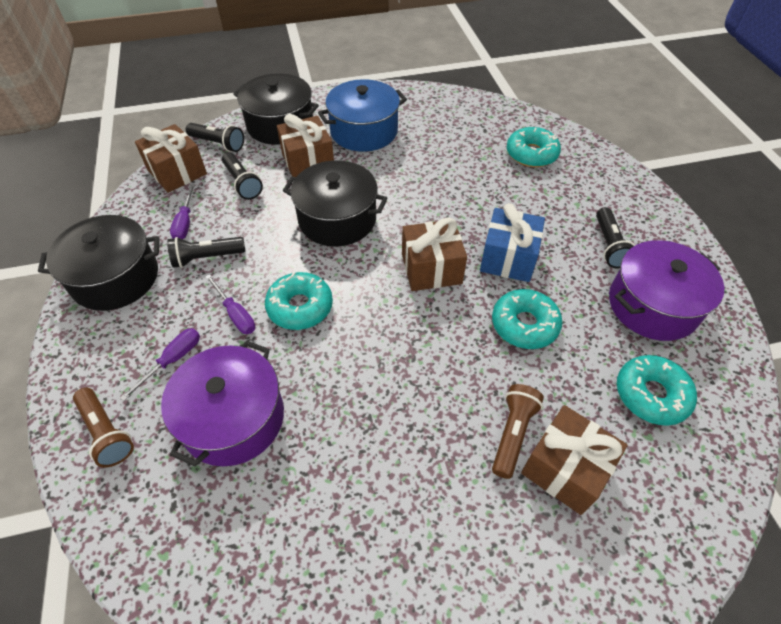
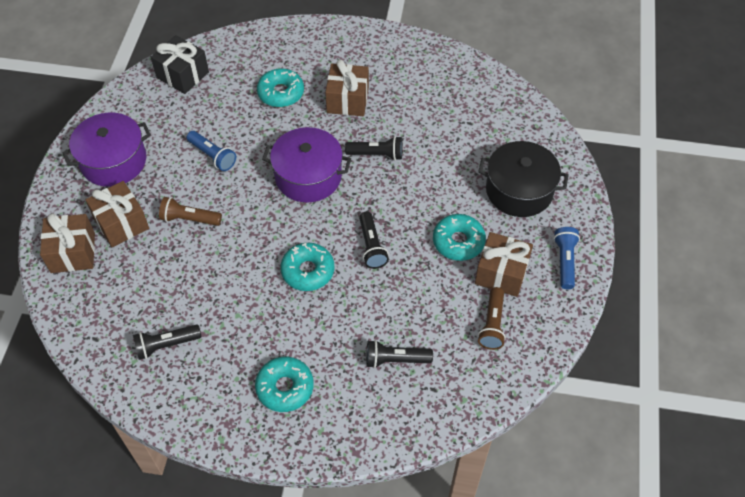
black gift: 0 -> 1
black pot: 3 -> 1
blue flashlight: 0 -> 2
blue gift: 1 -> 0
blue pot: 1 -> 0
purple screwdriver: 3 -> 0

